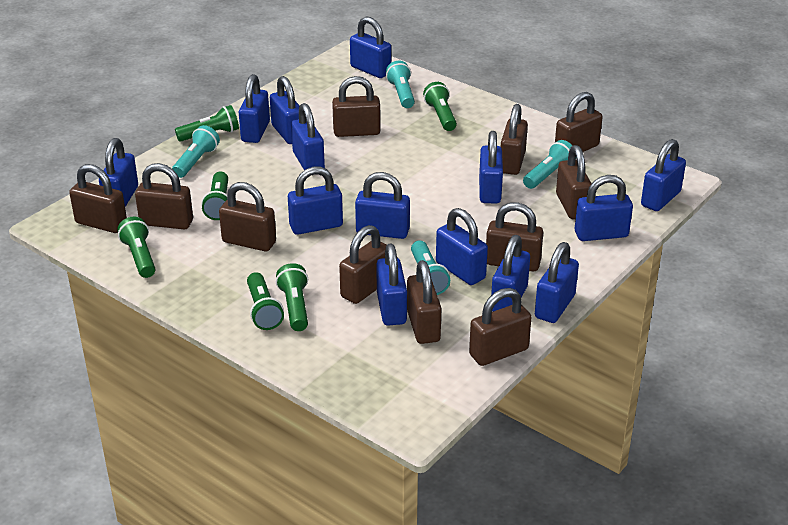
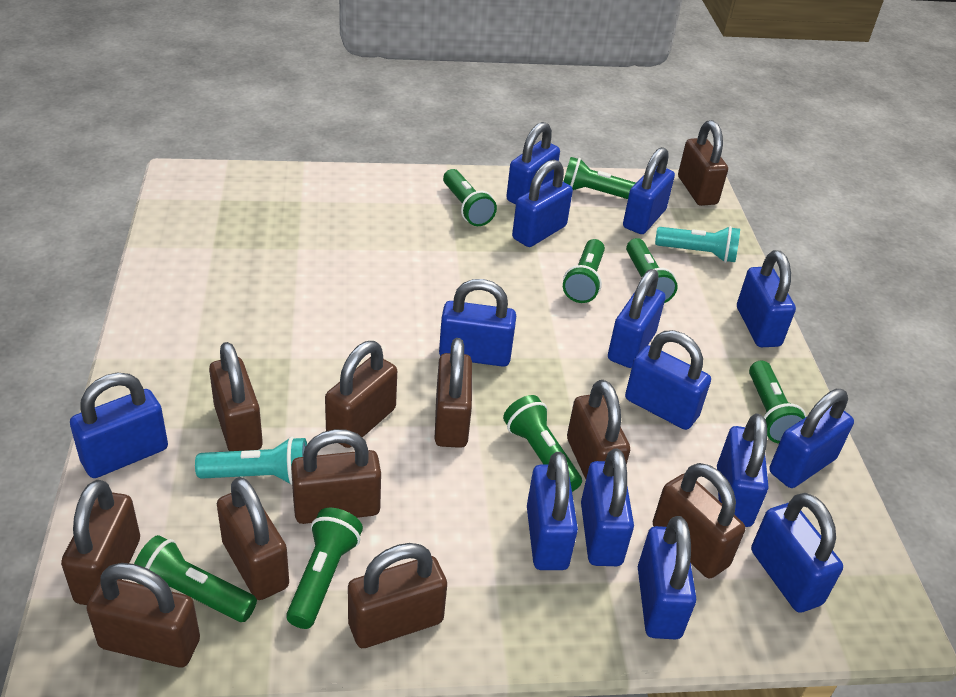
green flashlight: 6 -> 8
turquoise flashlight: 4 -> 2

